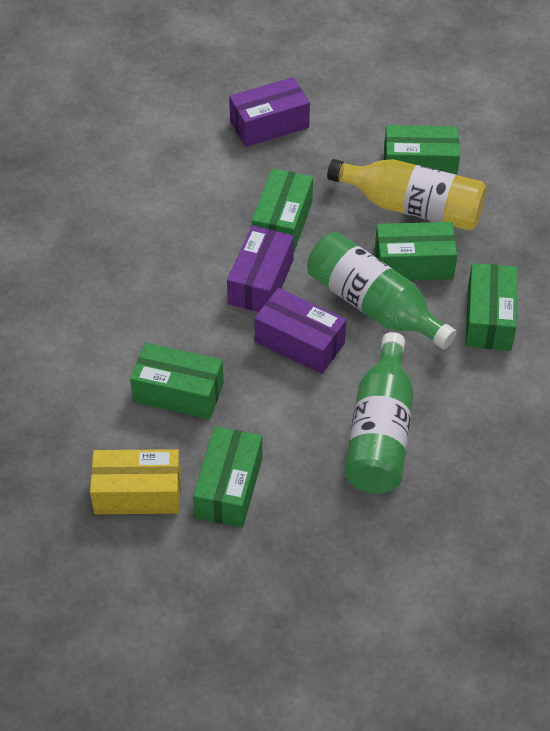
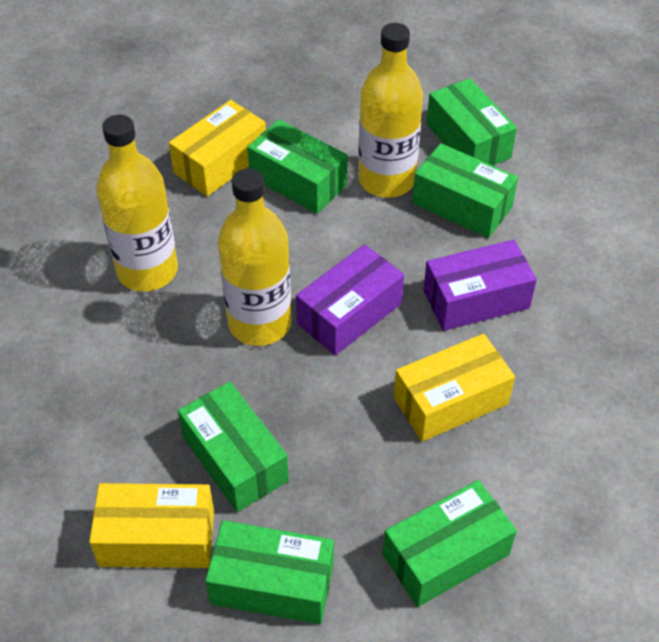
green bottle: 2 -> 0
purple box: 3 -> 2
yellow bottle: 1 -> 3
yellow box: 1 -> 3

